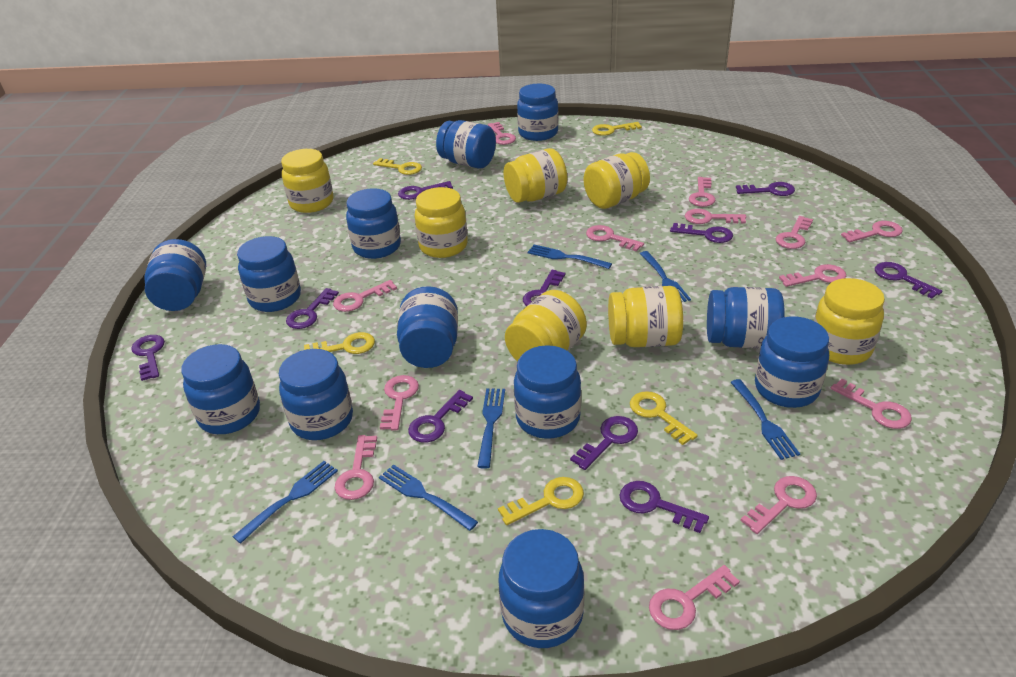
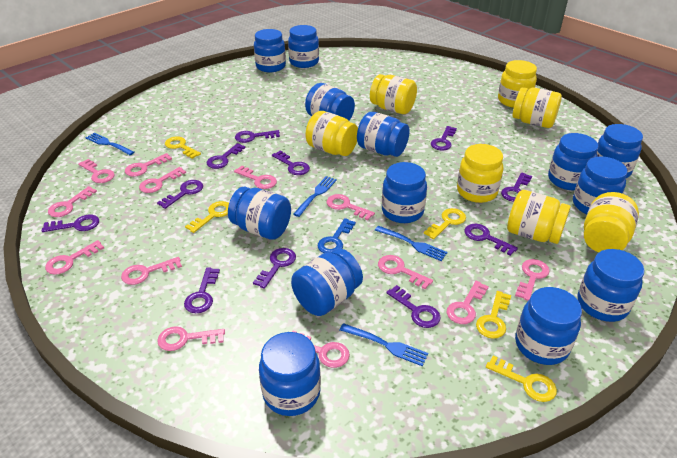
blue fork: 6 -> 4
blue jar: 12 -> 13
blue key: 0 -> 1
purple key: 10 -> 11

